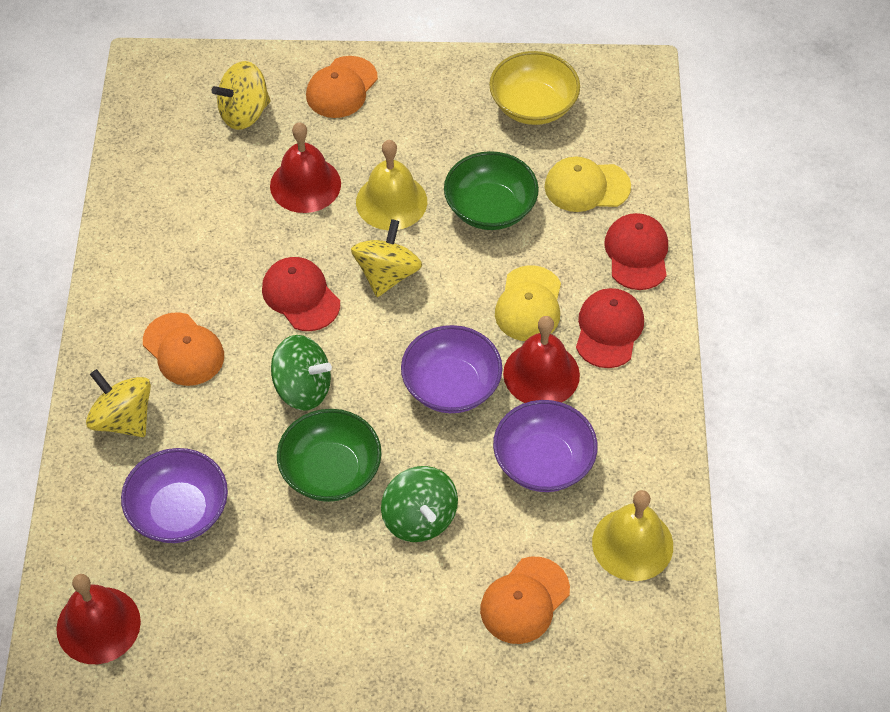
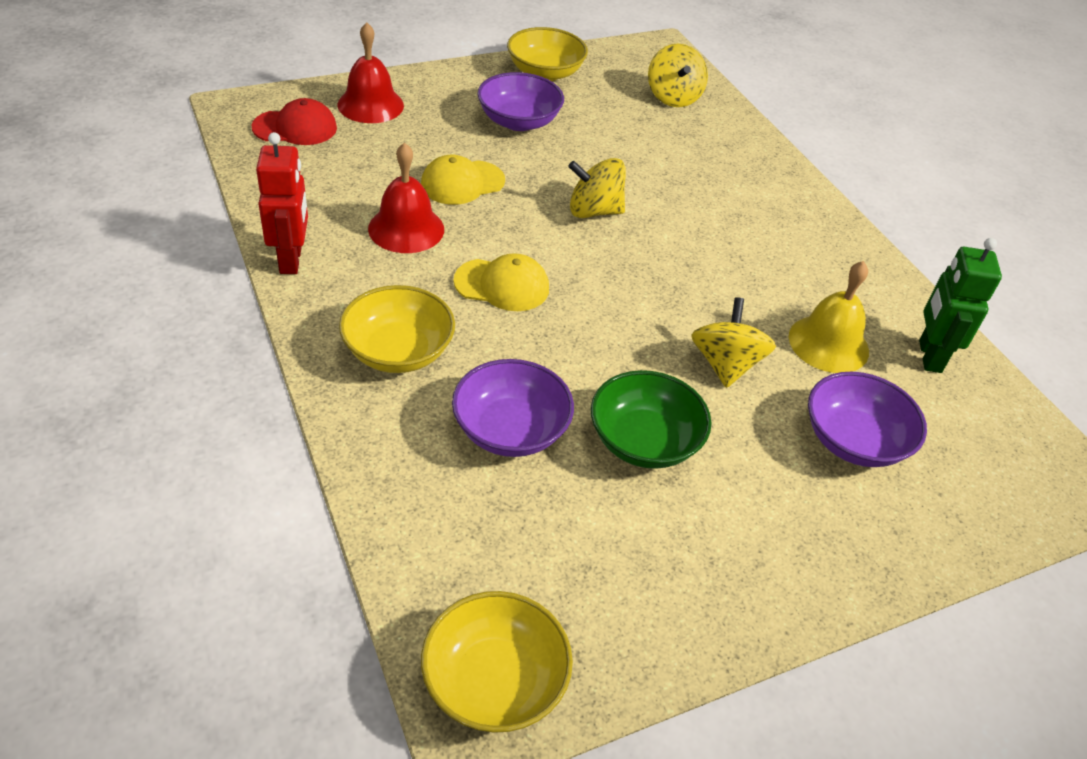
green bowl: 2 -> 1
green robot: 0 -> 1
green spinning top: 2 -> 0
orange cap: 3 -> 0
red bell: 3 -> 2
red cap: 3 -> 1
red robot: 0 -> 1
yellow bell: 2 -> 1
yellow bowl: 1 -> 3

